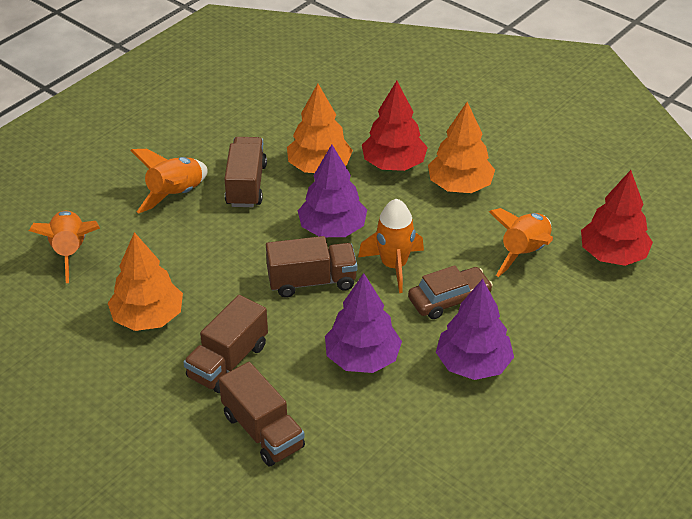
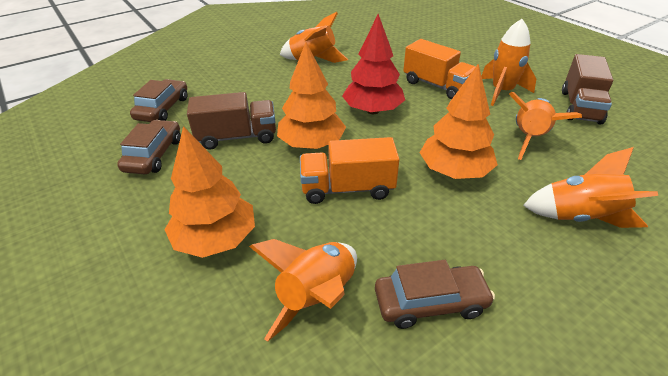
brown car: 1 -> 3
brown truck: 4 -> 2
orange rocket: 4 -> 5
orange truck: 0 -> 2
purple tree: 3 -> 0
red tree: 2 -> 1

